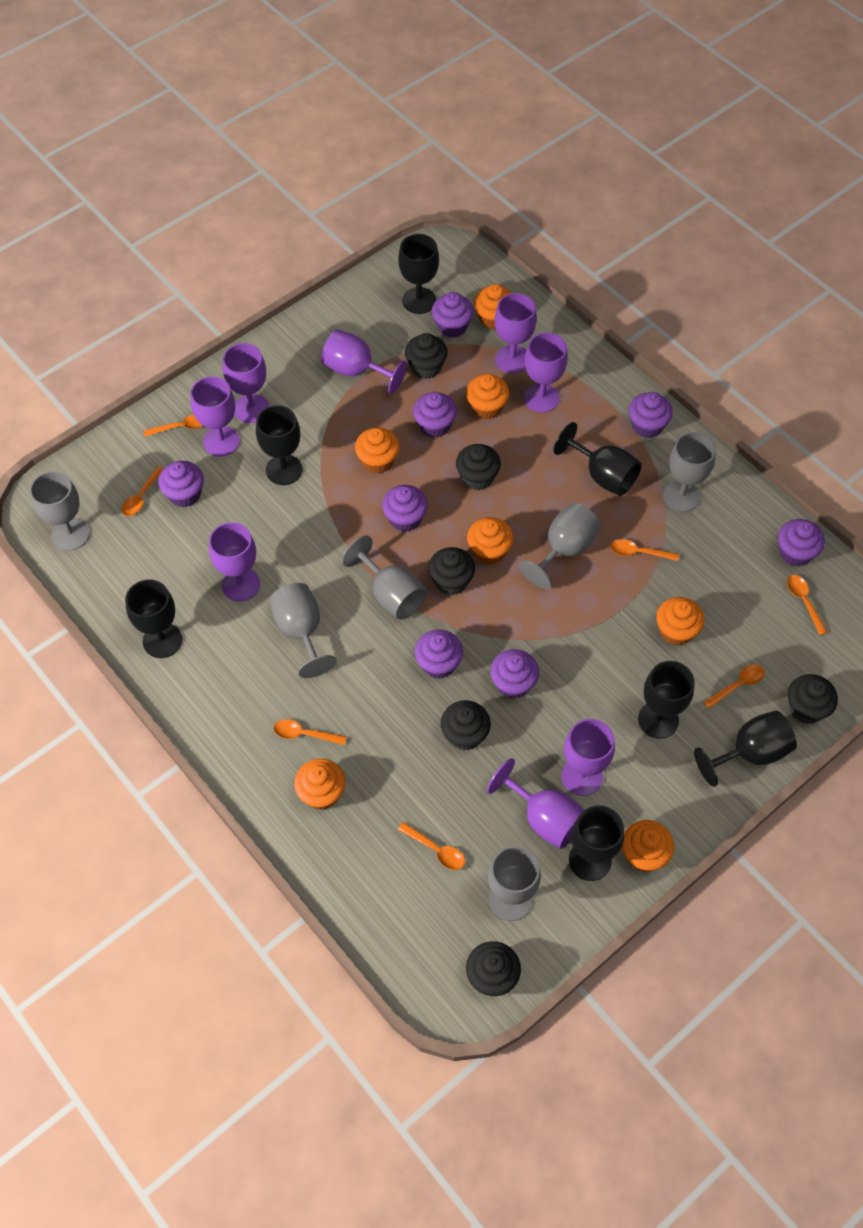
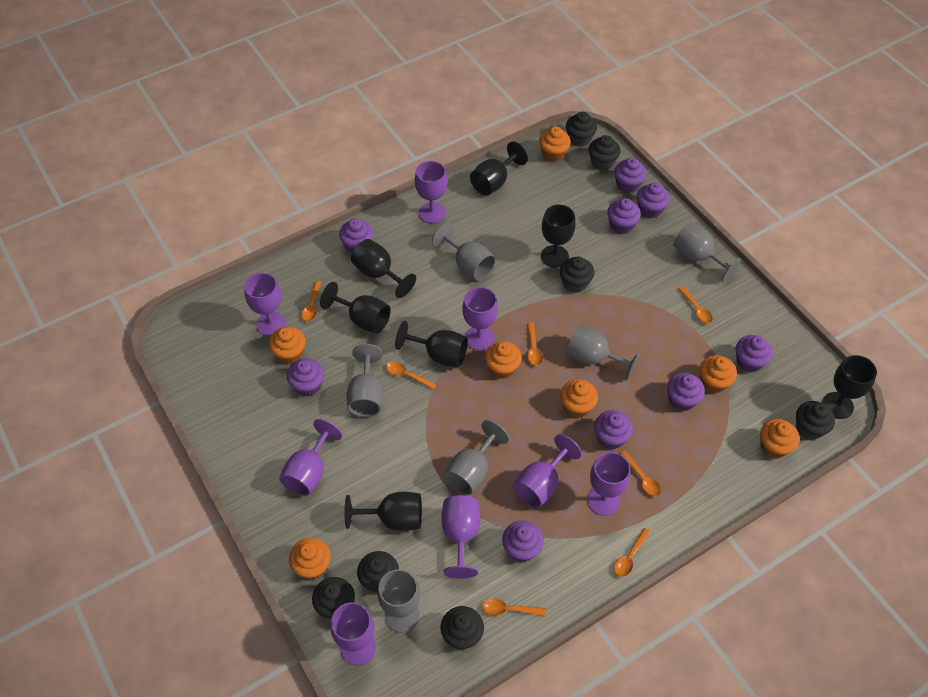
black cupcake: 6 -> 7
purple cupcake: 8 -> 9

